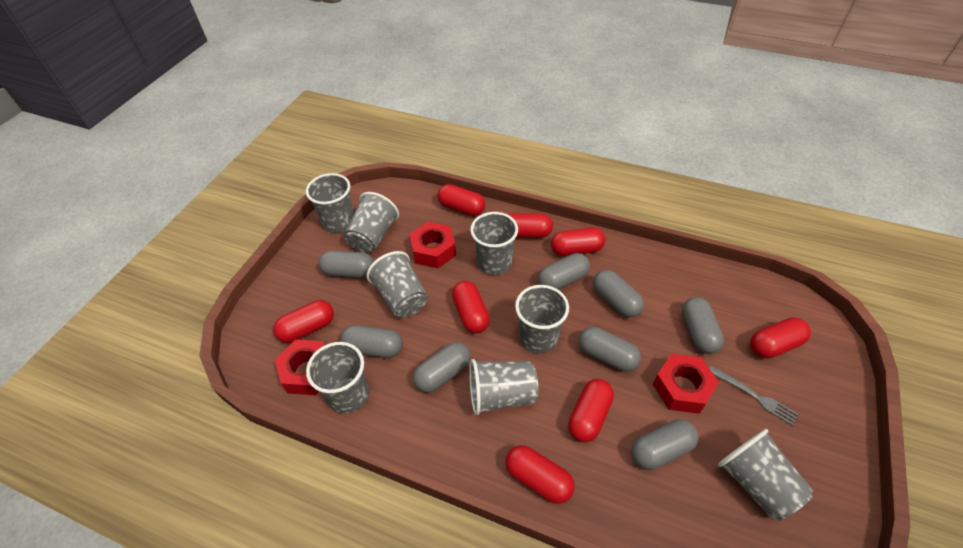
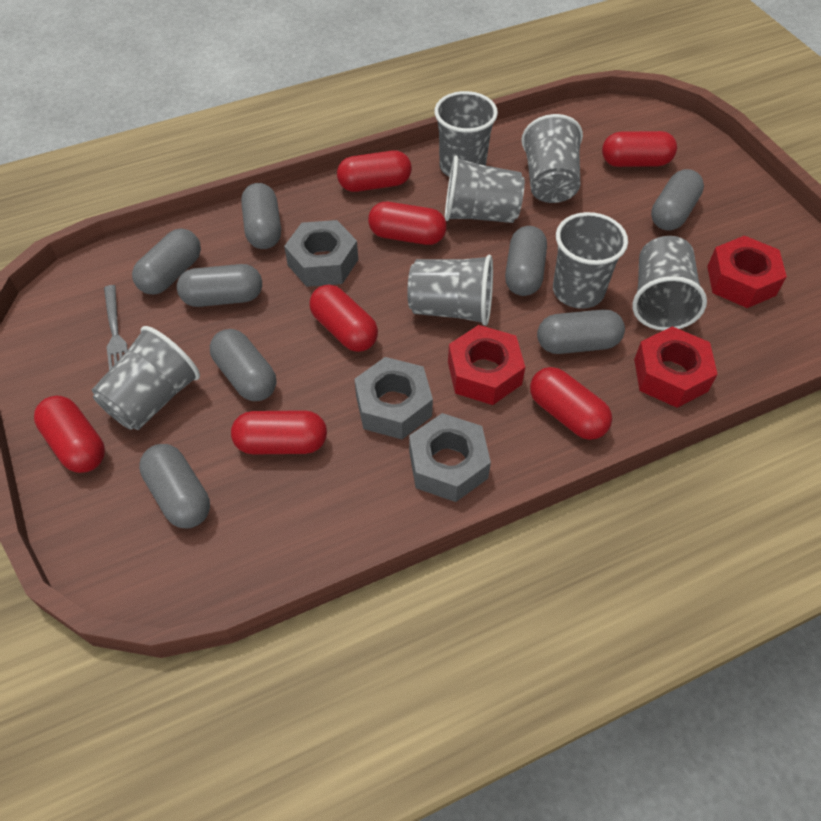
grey cup: 8 -> 7
grey nut: 0 -> 3
red capsule: 8 -> 7

